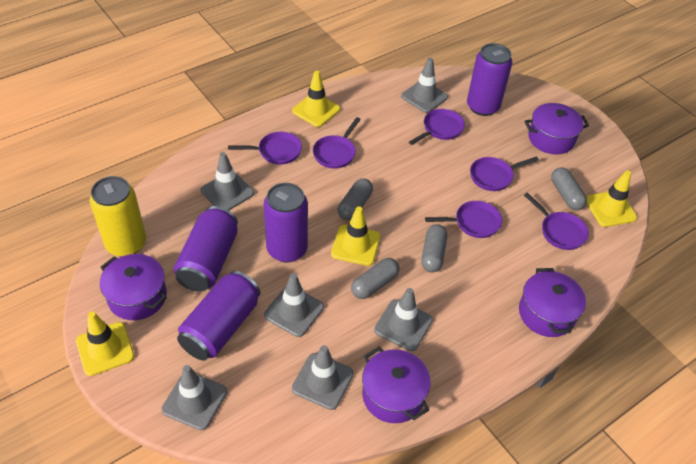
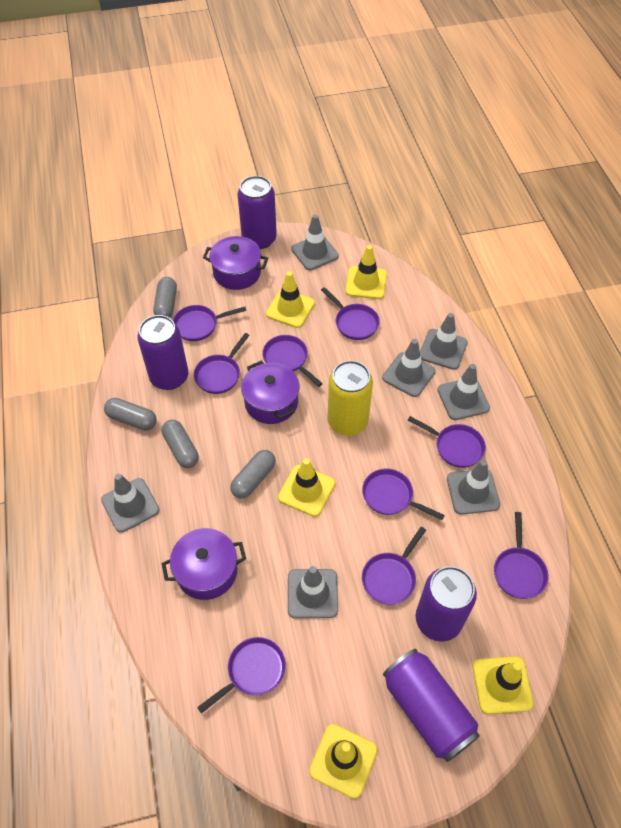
grey traffic cone: 6 -> 7
purple pan: 6 -> 9
purple pot: 4 -> 3
yellow traffic cone: 4 -> 5

